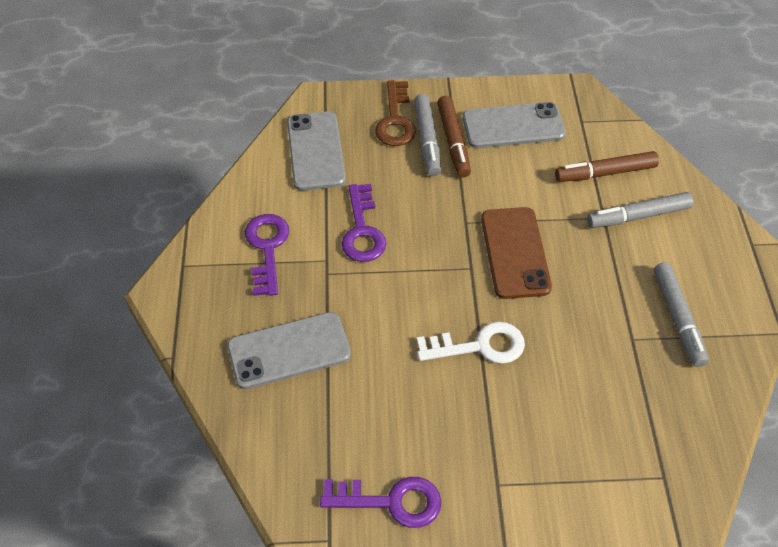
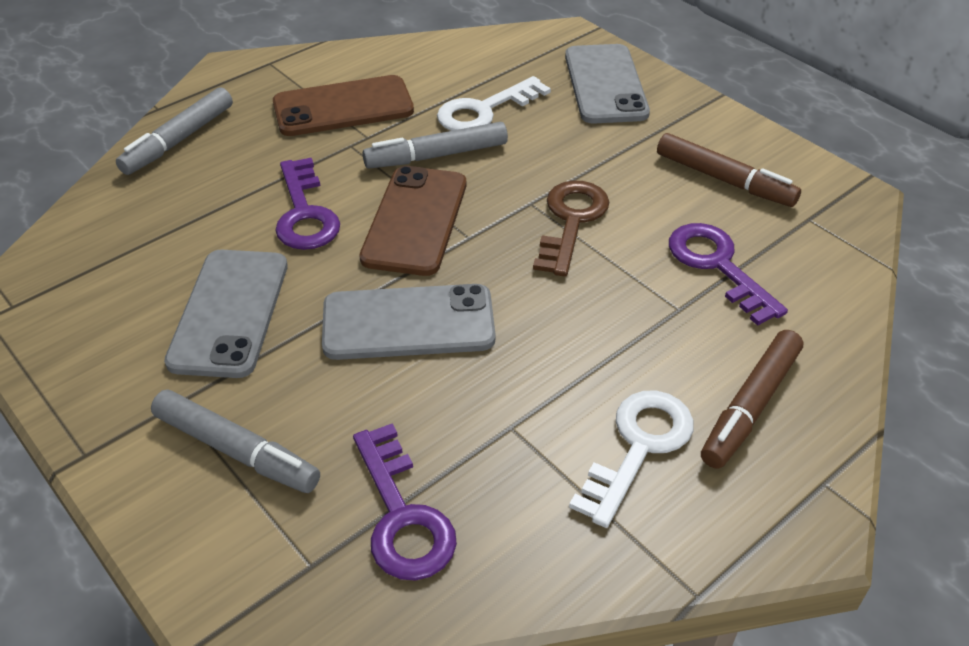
brown phone: 1 -> 2
white key: 1 -> 2

